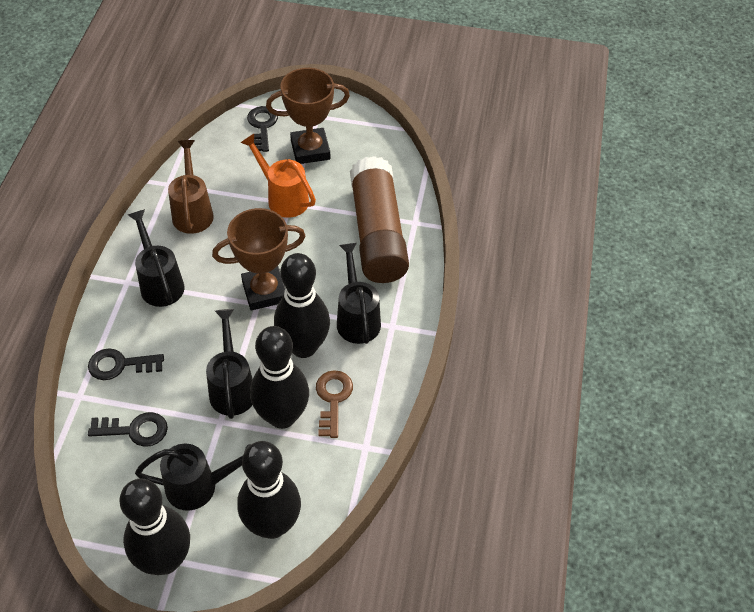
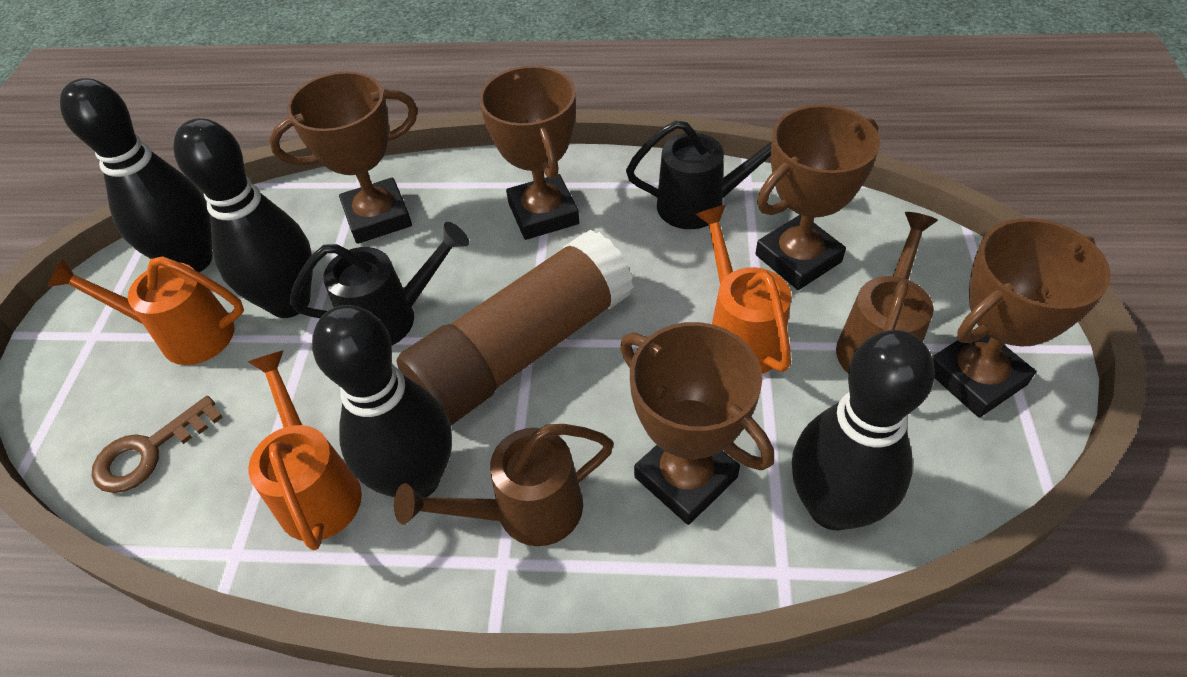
black key: 3 -> 0
black watering can: 4 -> 2
brown trophy: 2 -> 5
brown watering can: 1 -> 2
orange watering can: 1 -> 3

